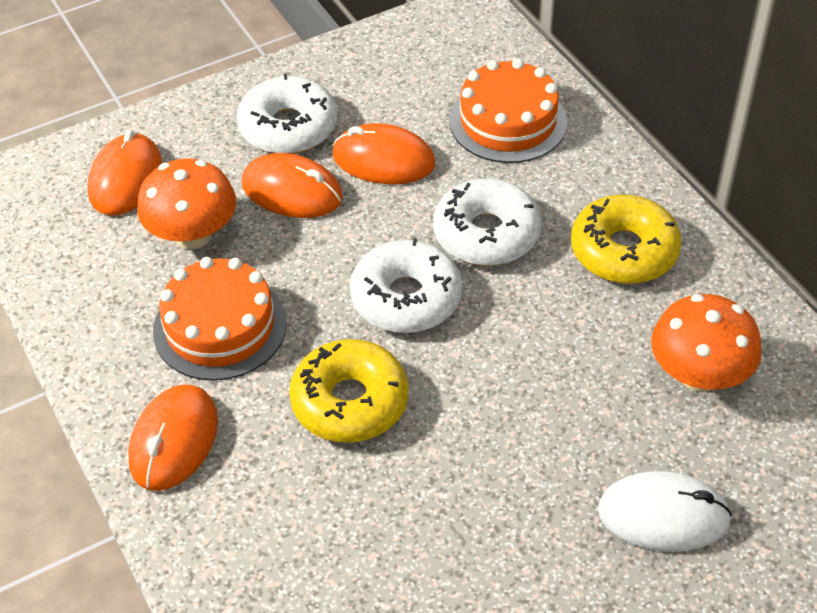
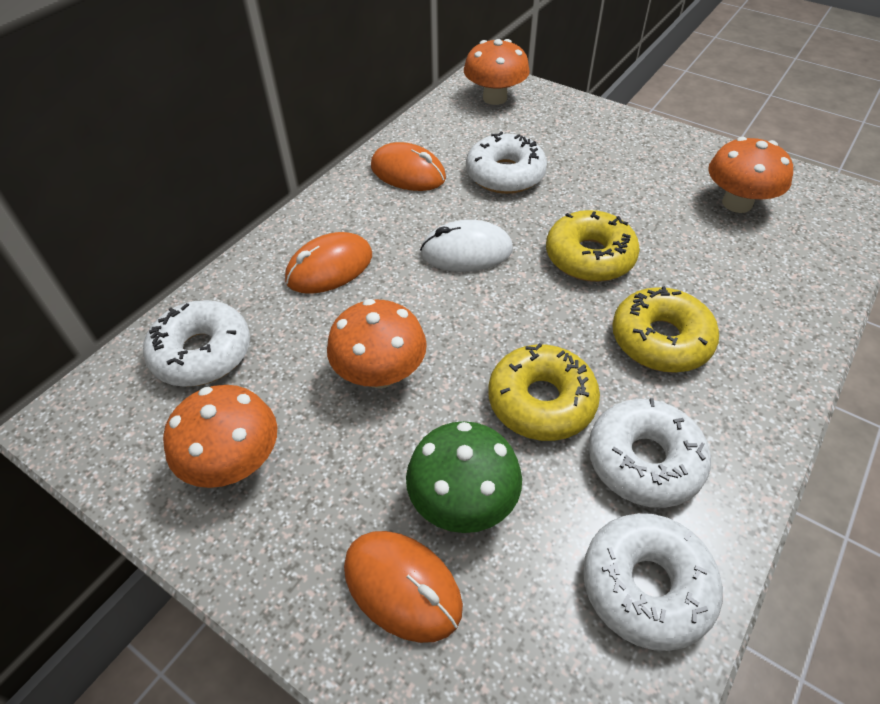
green mushroom: 0 -> 1
orange cake: 2 -> 0
orange mouse: 4 -> 3
orange mushroom: 2 -> 4
white donut: 3 -> 4
yellow donut: 2 -> 3

